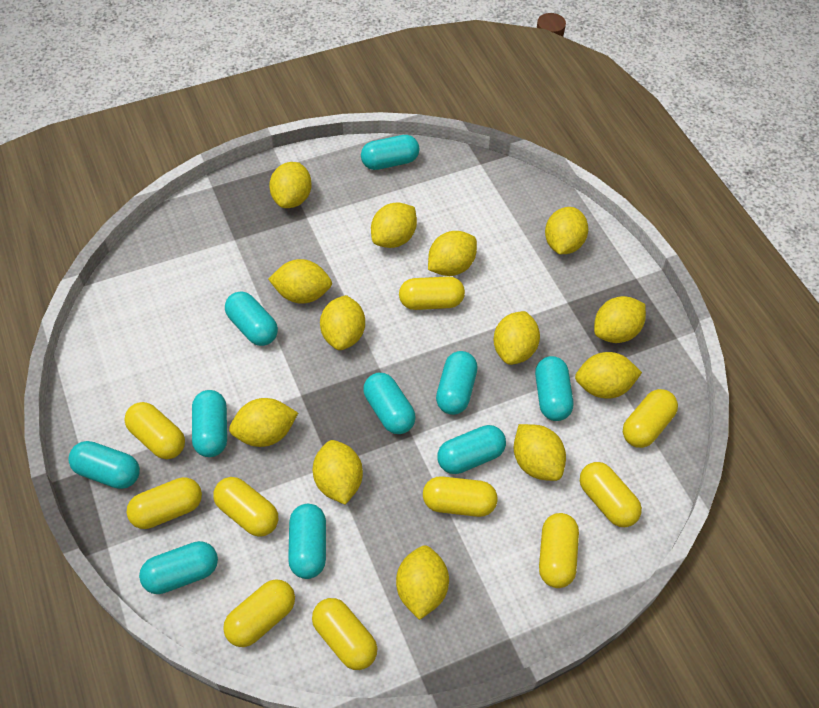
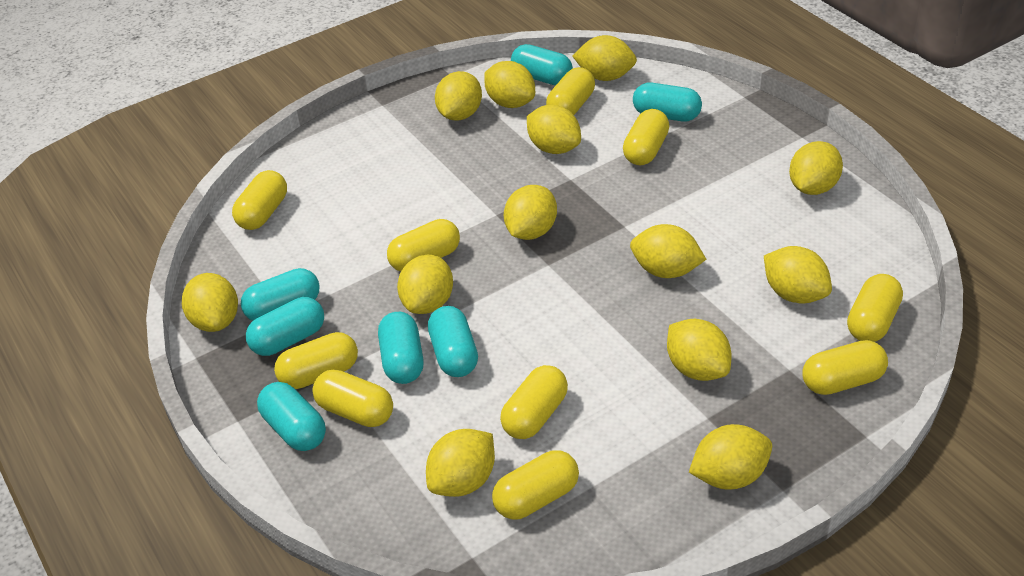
turquoise capsule: 10 -> 7

